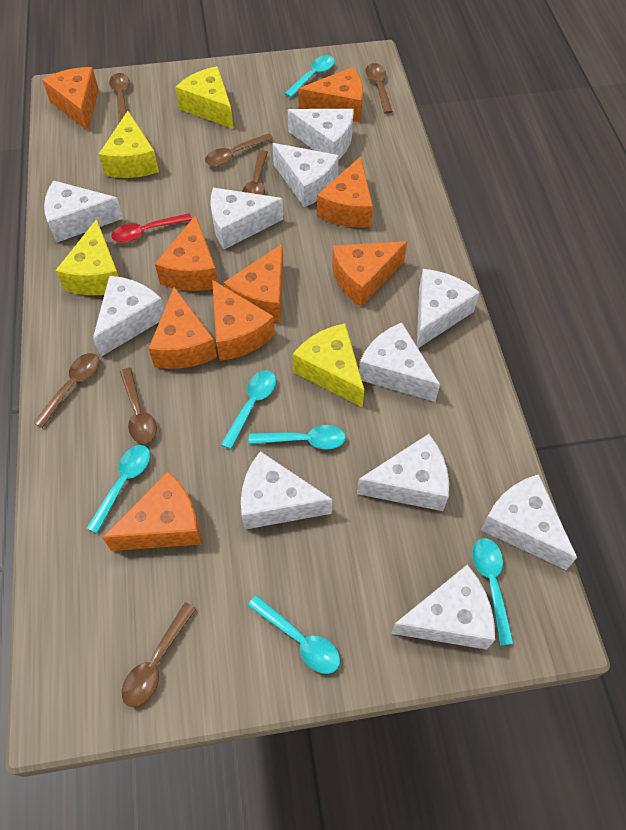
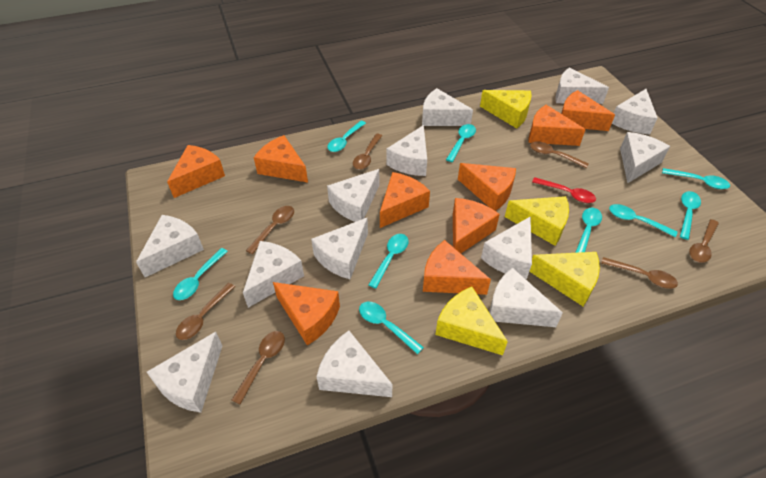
turquoise spoon: 6 -> 9
white cheese: 11 -> 13

